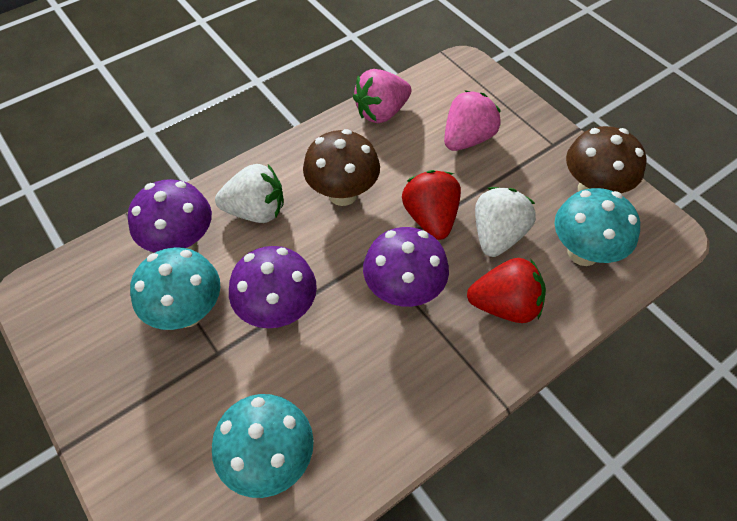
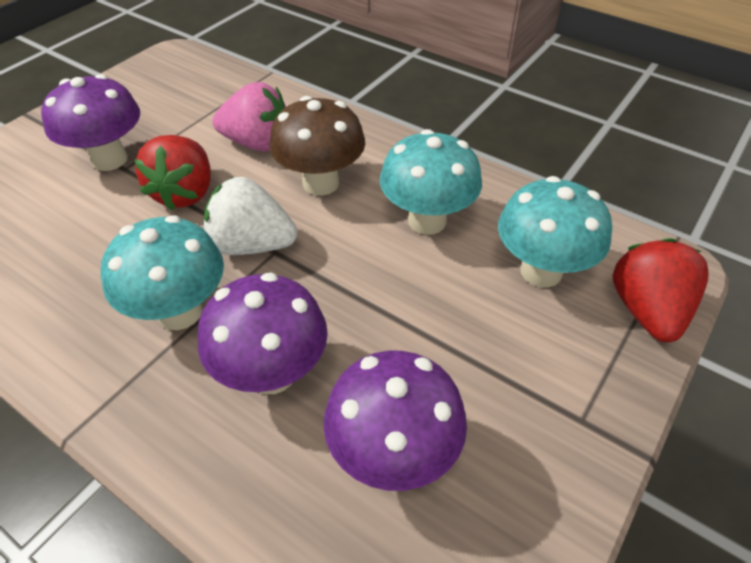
brown mushroom: 2 -> 1
pink strawberry: 2 -> 1
white strawberry: 2 -> 1

